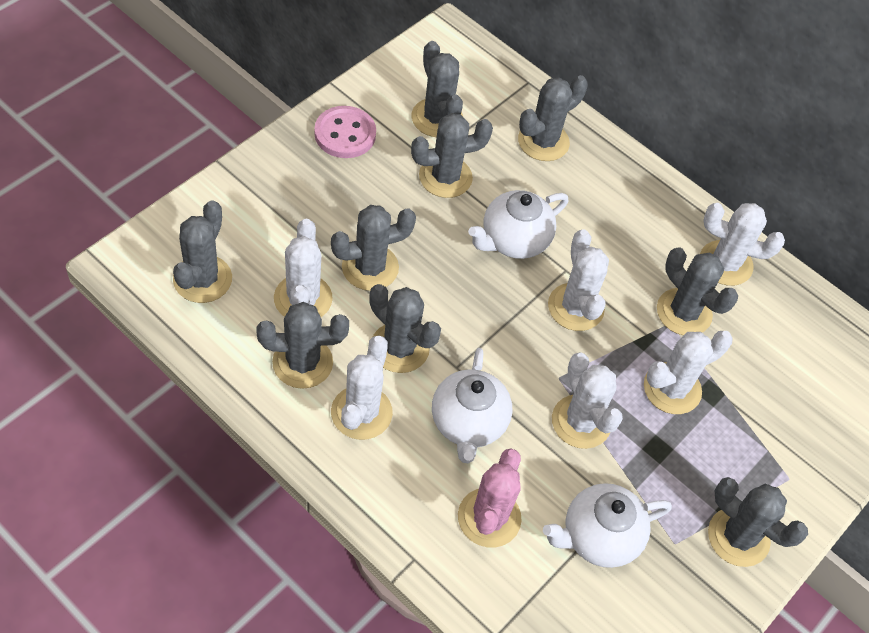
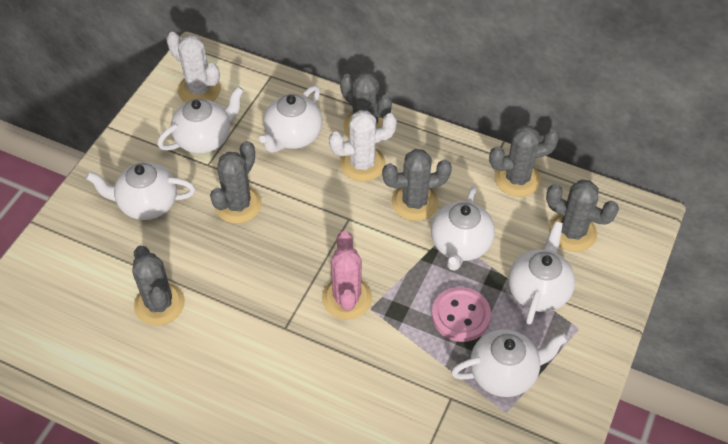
grey cactus: 9 -> 6
white cactus: 6 -> 2
white teapot: 3 -> 6

